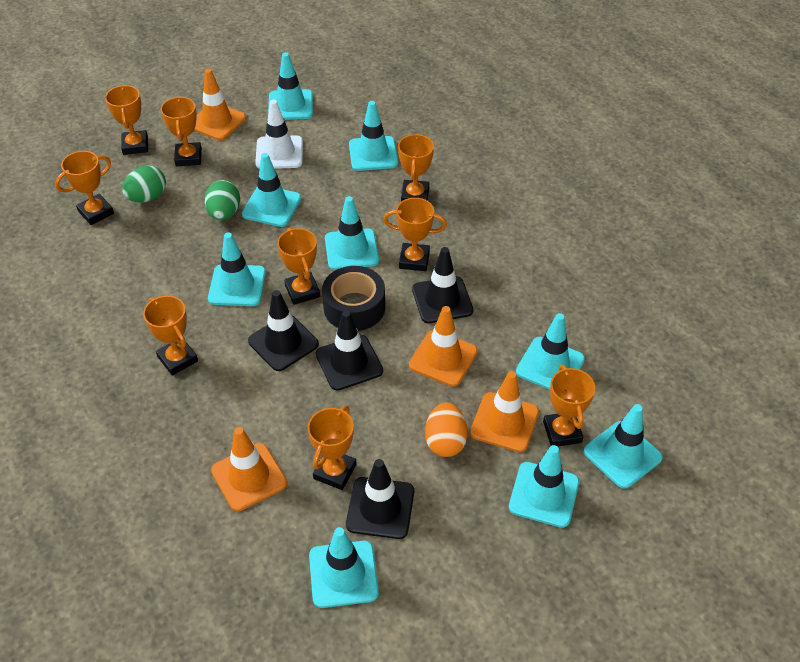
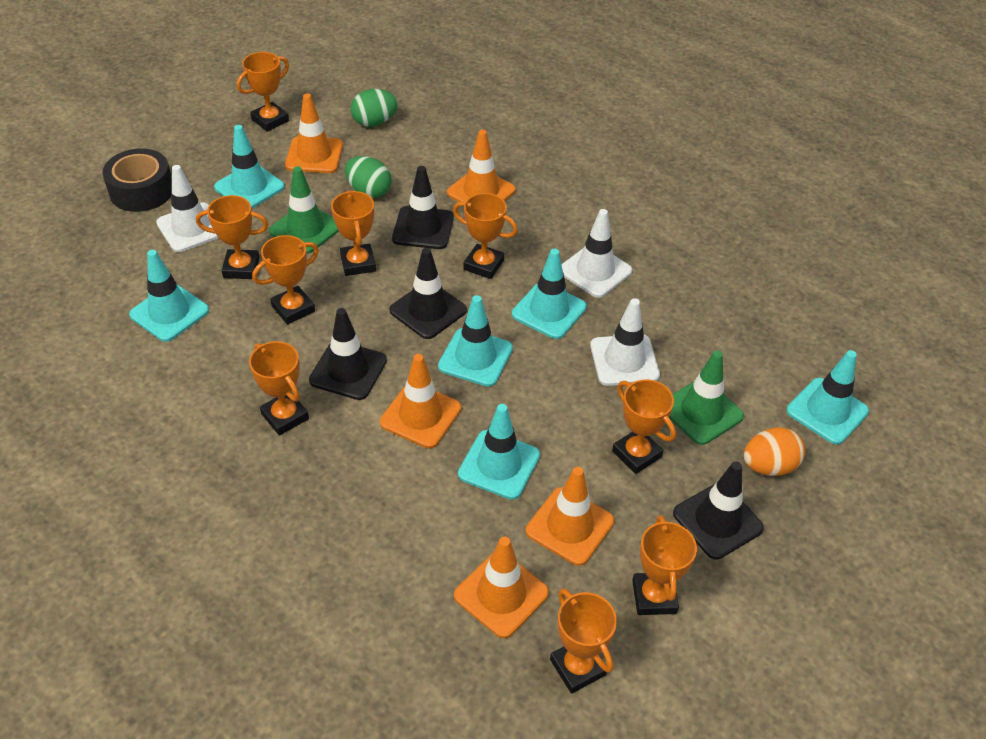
green traffic cone: 0 -> 2
orange traffic cone: 4 -> 5
turquoise traffic cone: 9 -> 6
white traffic cone: 1 -> 3

